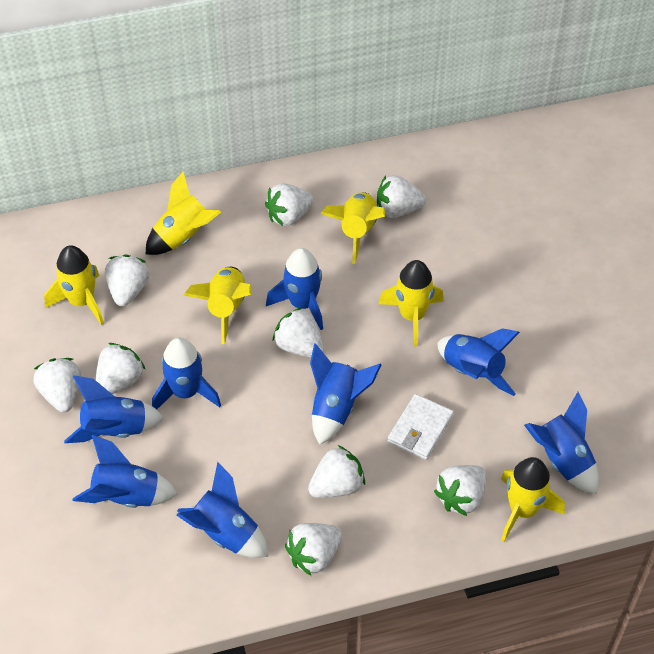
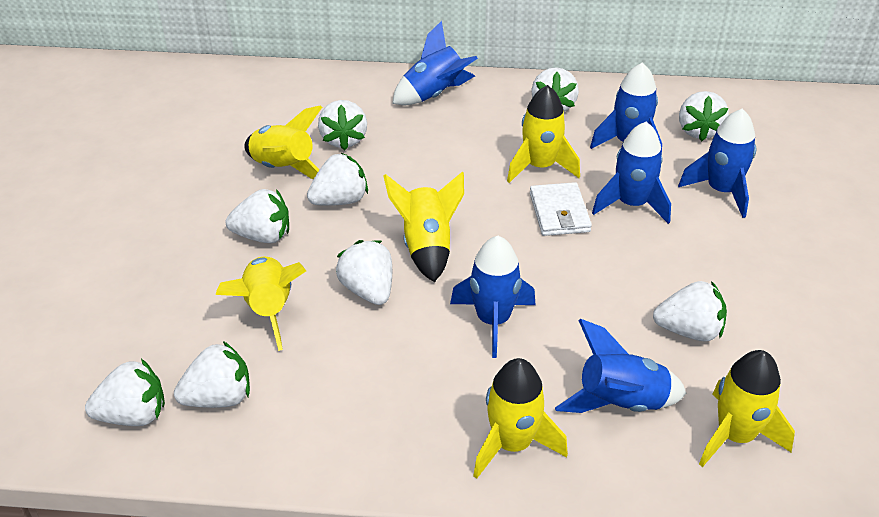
blue rocket: 8 -> 6

